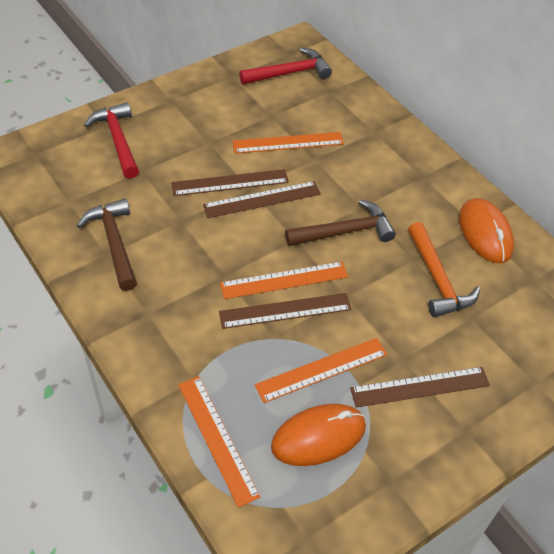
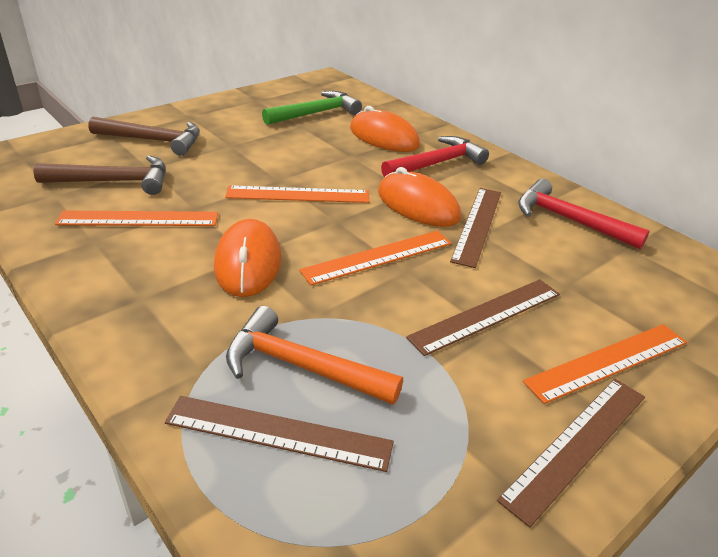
green hammer: 0 -> 1
orange mouse: 2 -> 3

